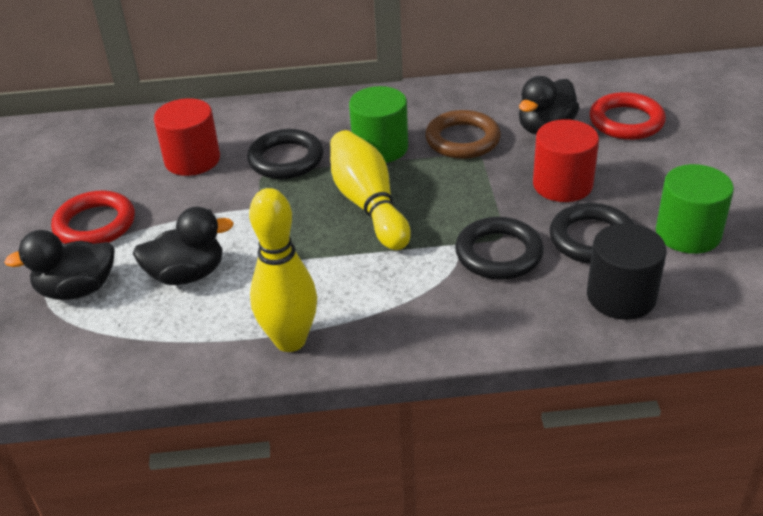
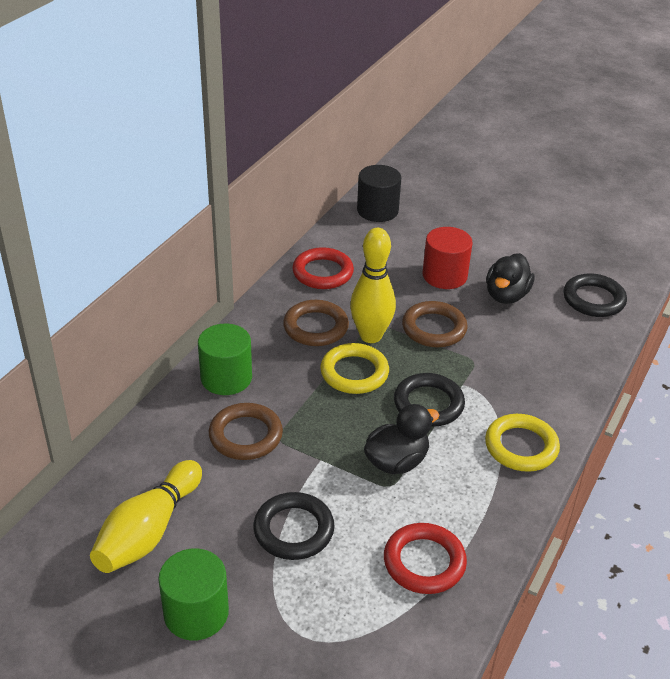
black duck: 3 -> 2
brown ring: 1 -> 3
red cylinder: 2 -> 1
yellow ring: 0 -> 2

